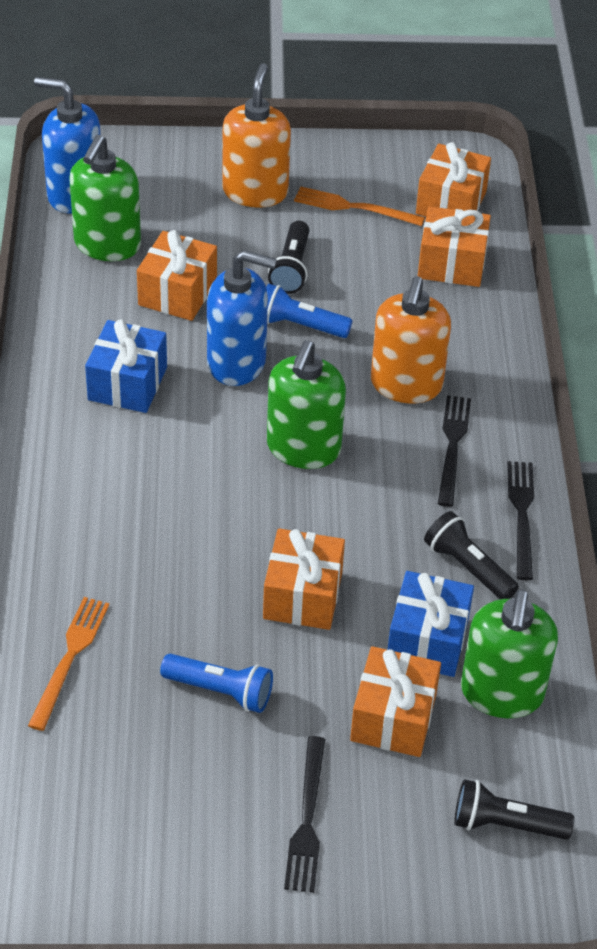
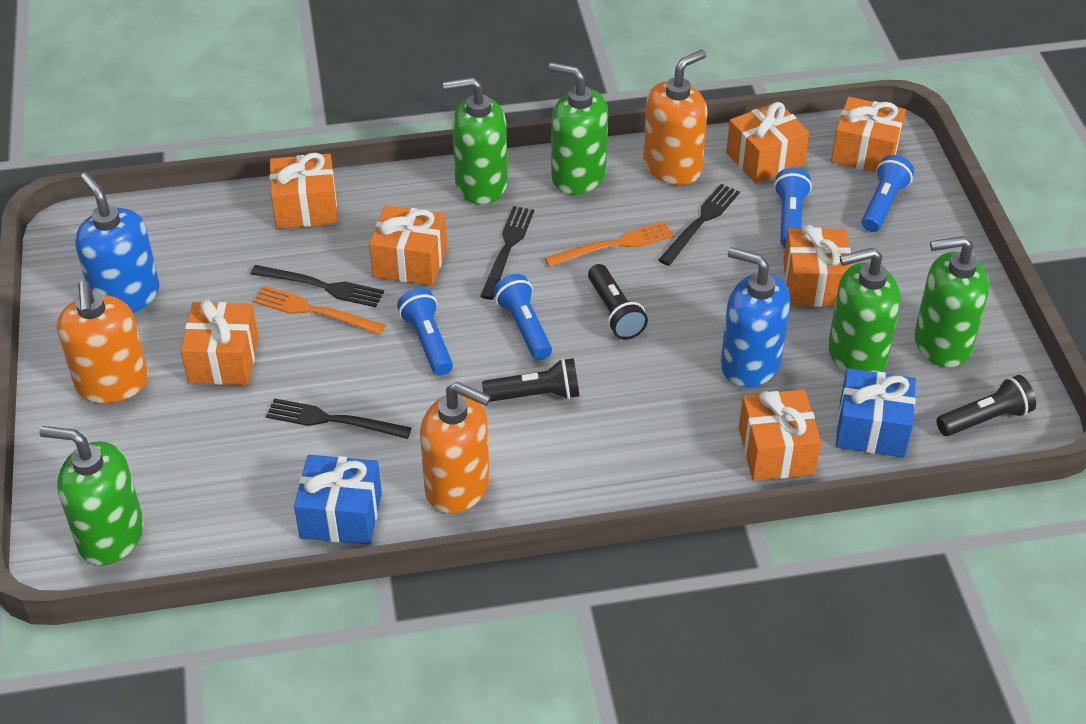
black fork: 3 -> 4
blue flashlight: 2 -> 4
green soap dispenser: 3 -> 5
orange gift: 5 -> 7
orange soap dispenser: 2 -> 3

